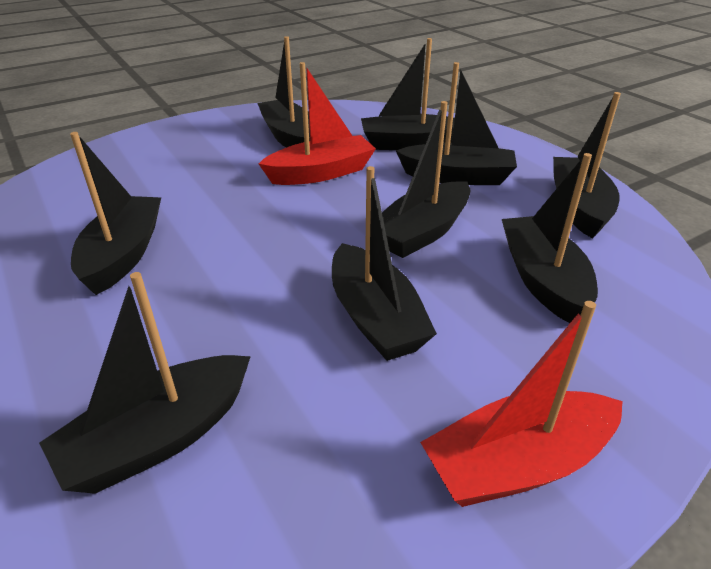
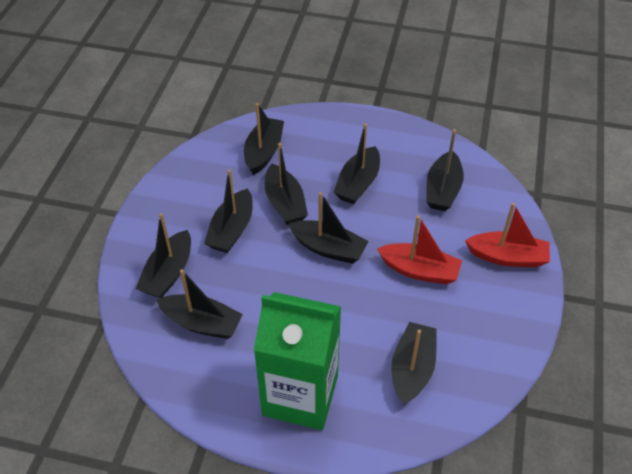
green carton: 0 -> 1

